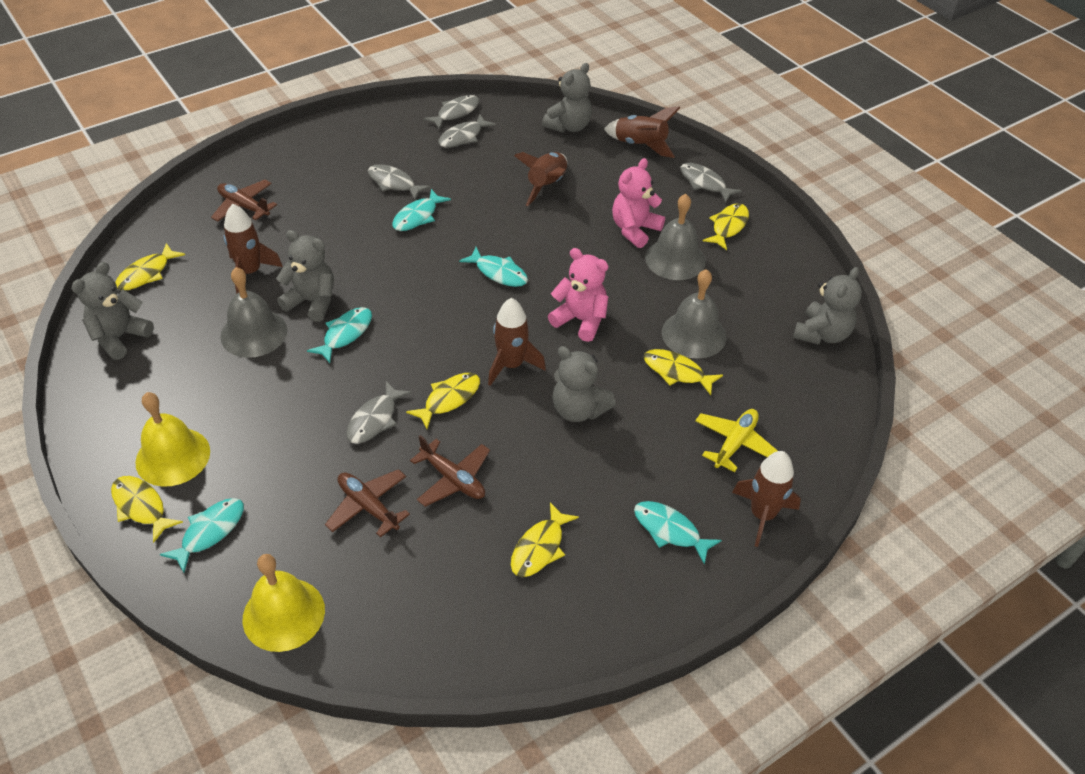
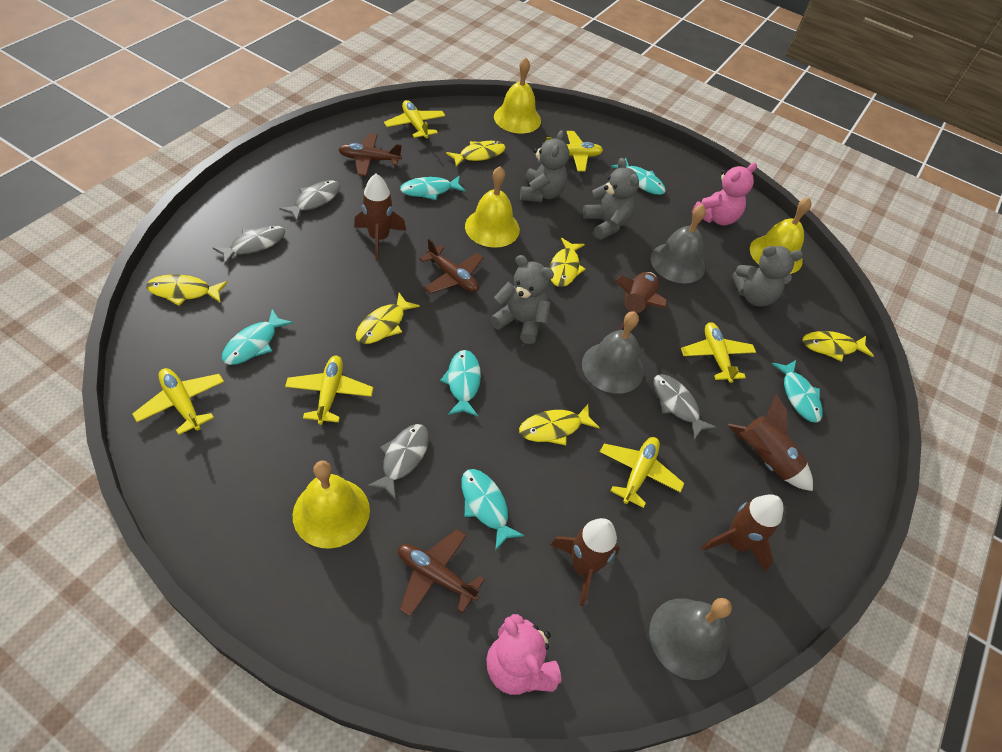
grey fish: 5 -> 4
grey teddy bear: 5 -> 4
turquoise fish: 5 -> 6
yellow bell: 2 -> 4
yellow plane: 1 -> 6

